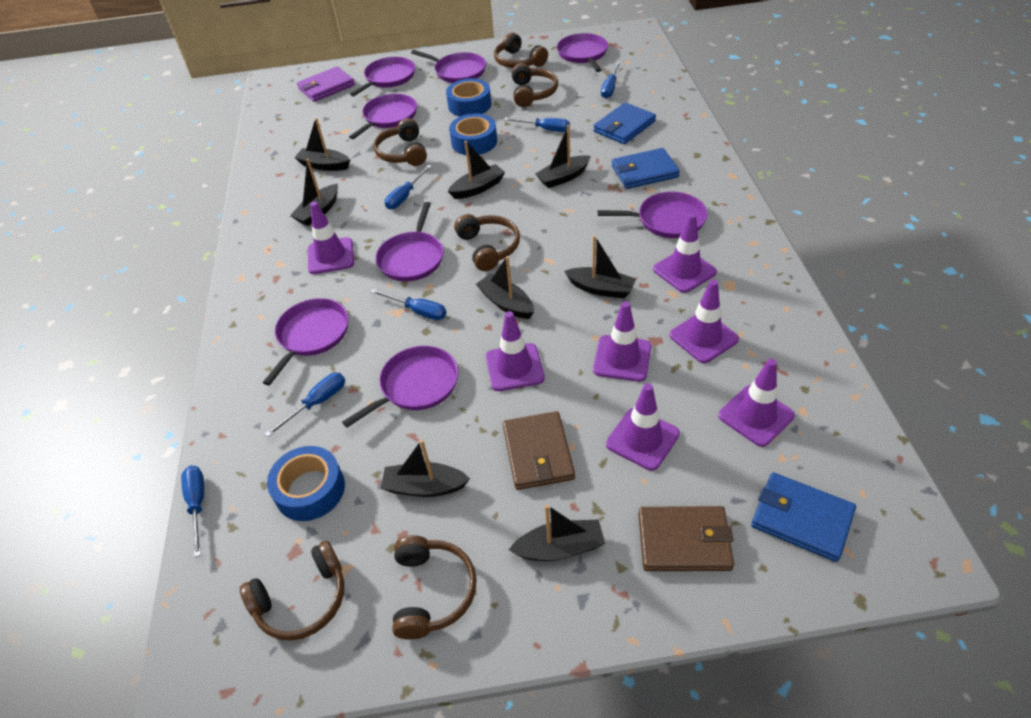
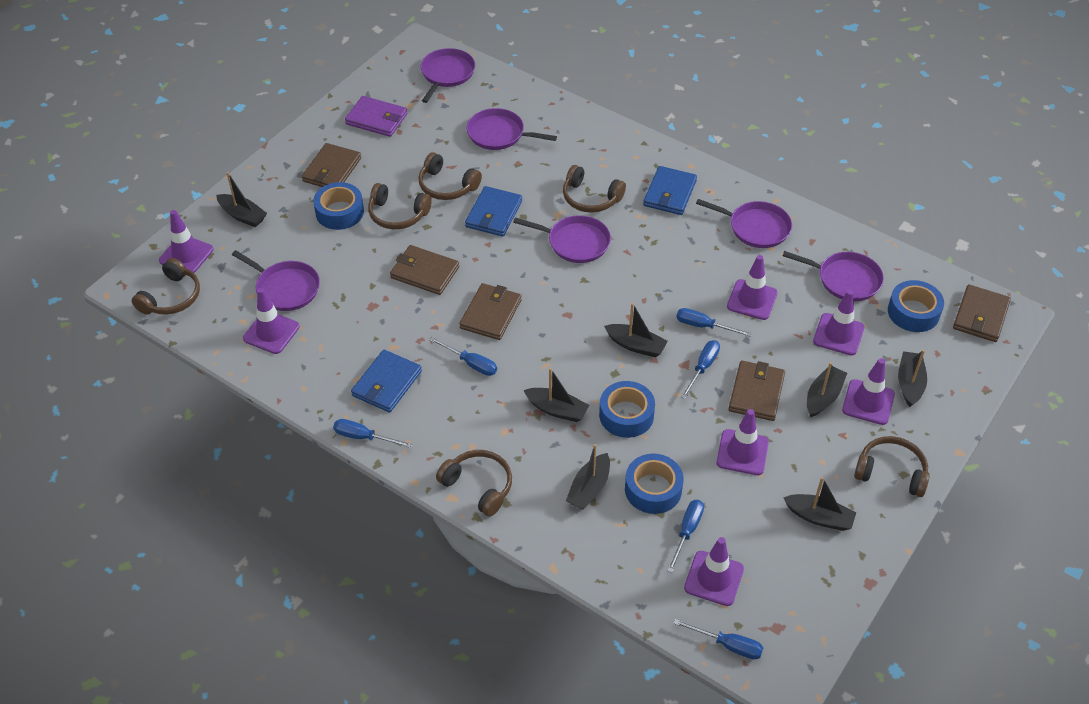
black boat: 8 -> 7
blue tape: 3 -> 4
brown wallet: 2 -> 5
purple pan: 8 -> 6

